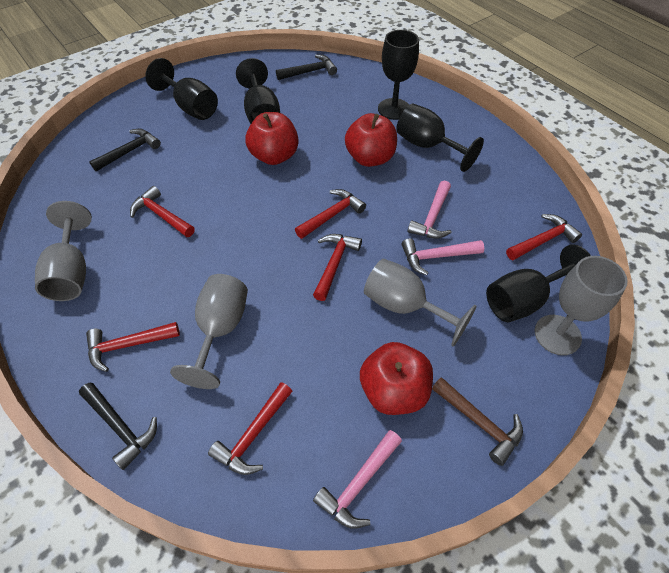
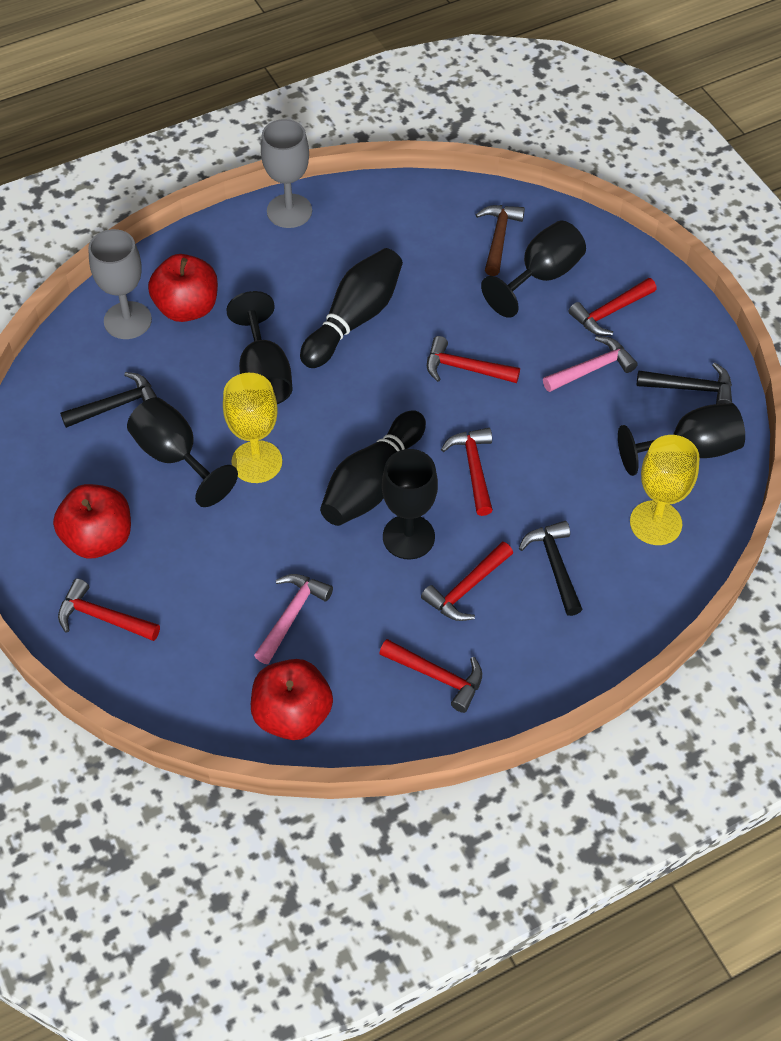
black bowling pin: 0 -> 2
grey goblet: 4 -> 2
pink hammer: 3 -> 2
yellow goblet: 0 -> 2

